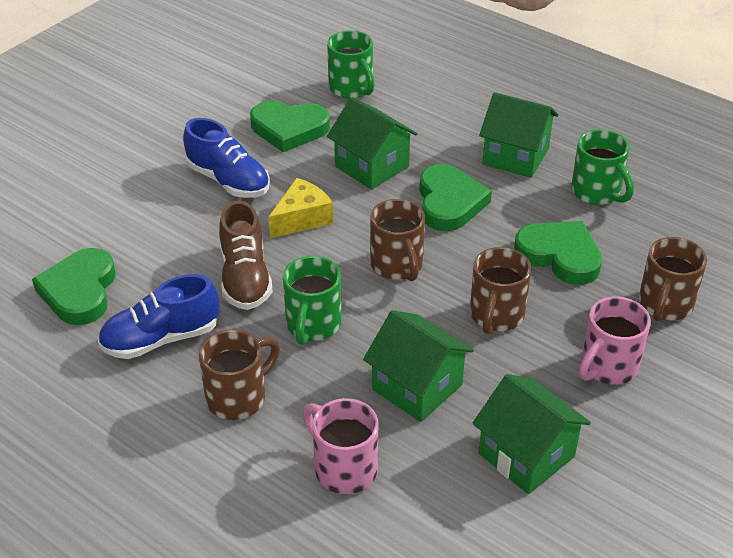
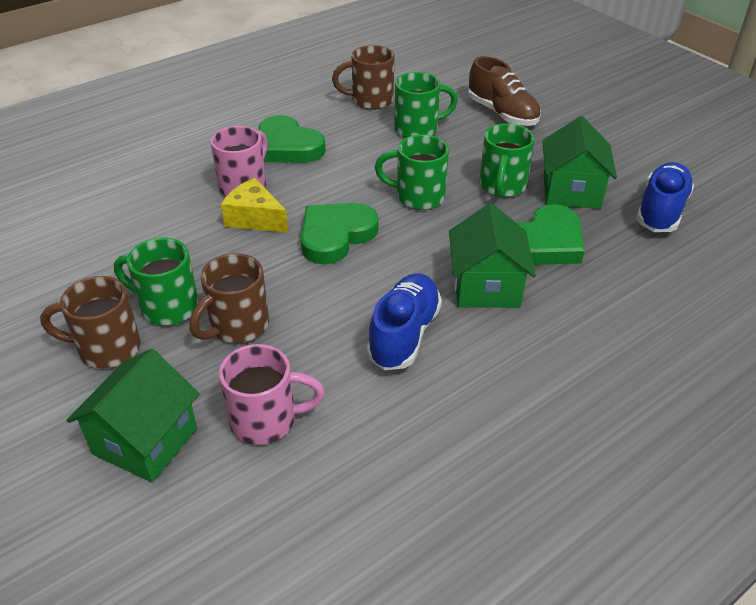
brown mug: 4 -> 3
green heart: 4 -> 3
green house: 4 -> 3
green mug: 3 -> 4

